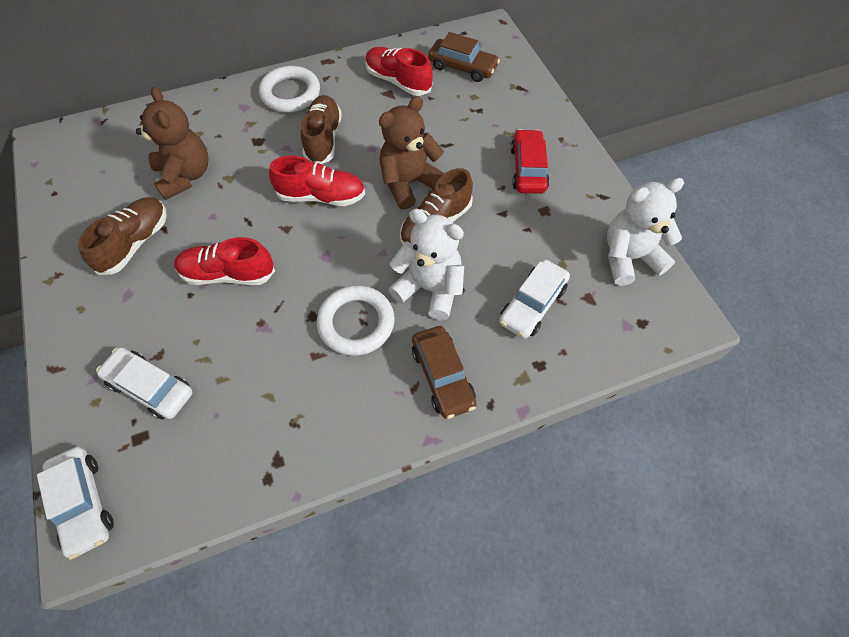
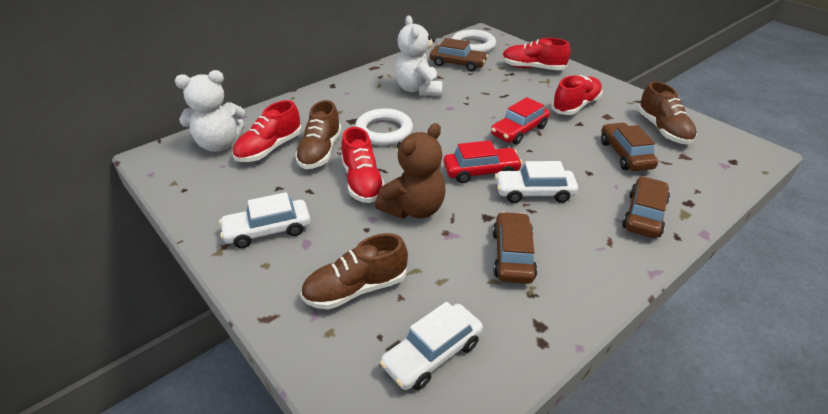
brown car: 2 -> 4
brown teddy bear: 2 -> 1
red car: 1 -> 2
red shoe: 3 -> 4

